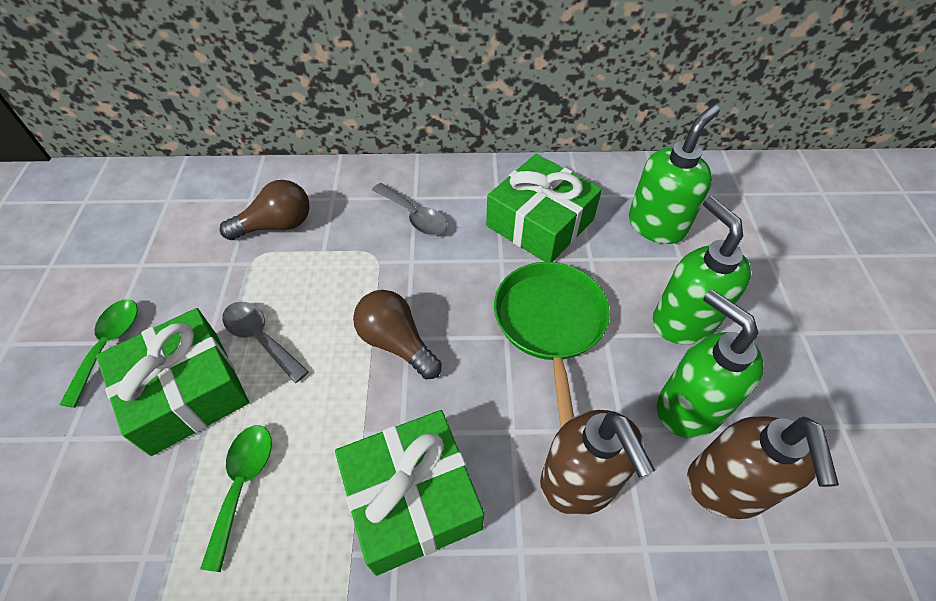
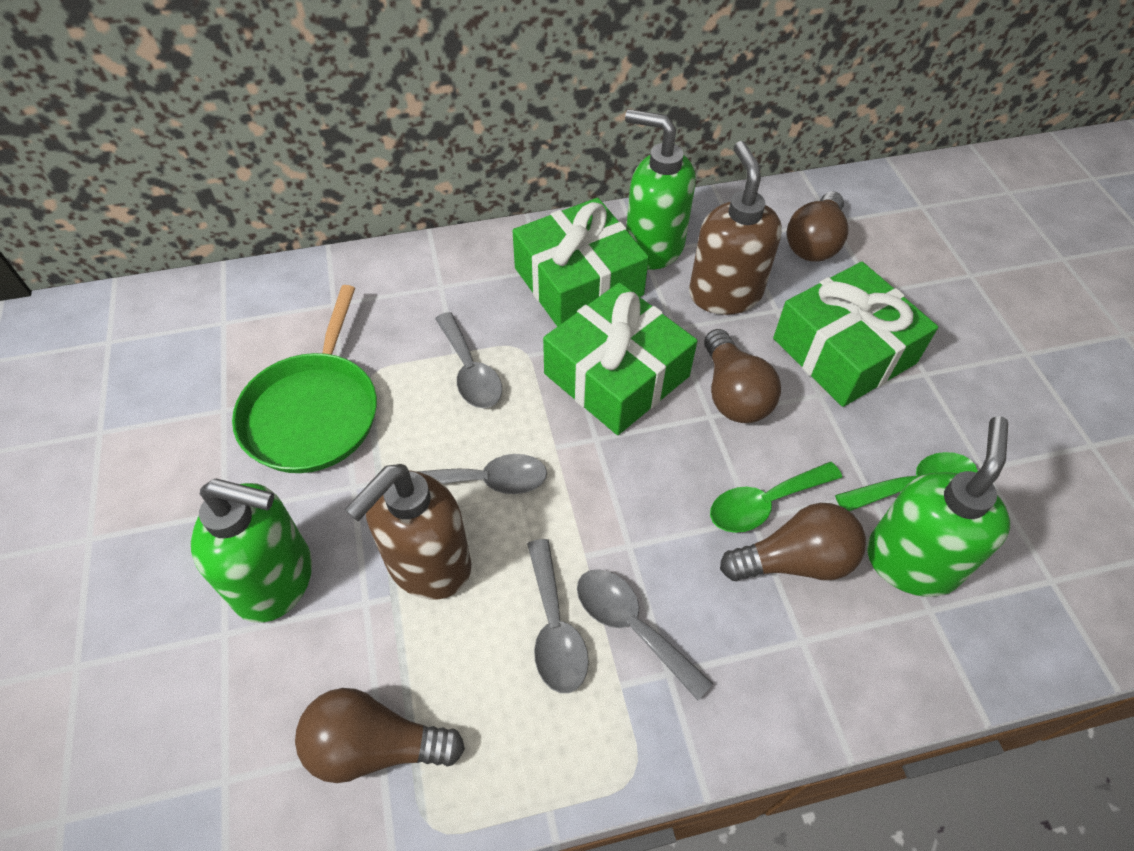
brown light bulb: 2 -> 4
grey spoon: 2 -> 4

